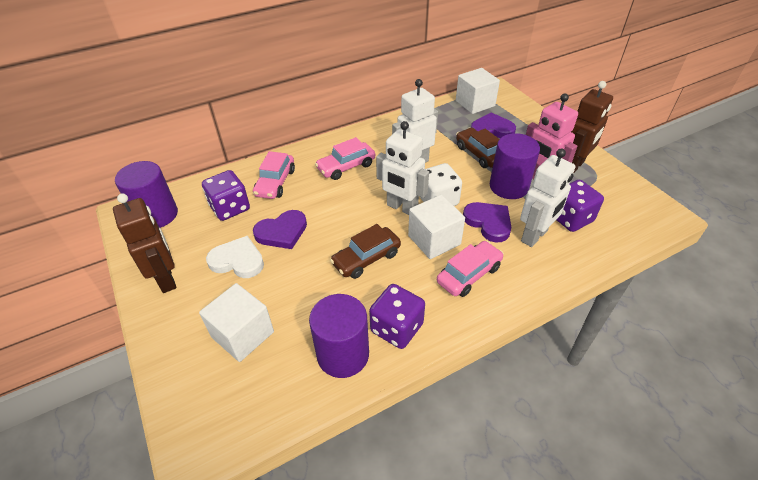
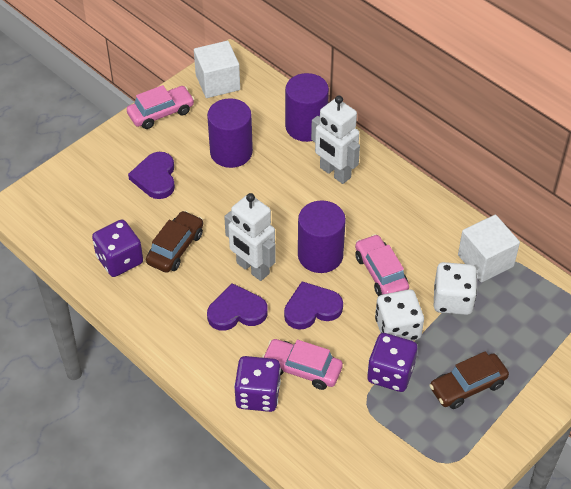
brown robot: 2 -> 0
pink robot: 1 -> 0
white cube: 3 -> 2
white dice: 1 -> 2
white heart: 1 -> 0
white robot: 3 -> 2

